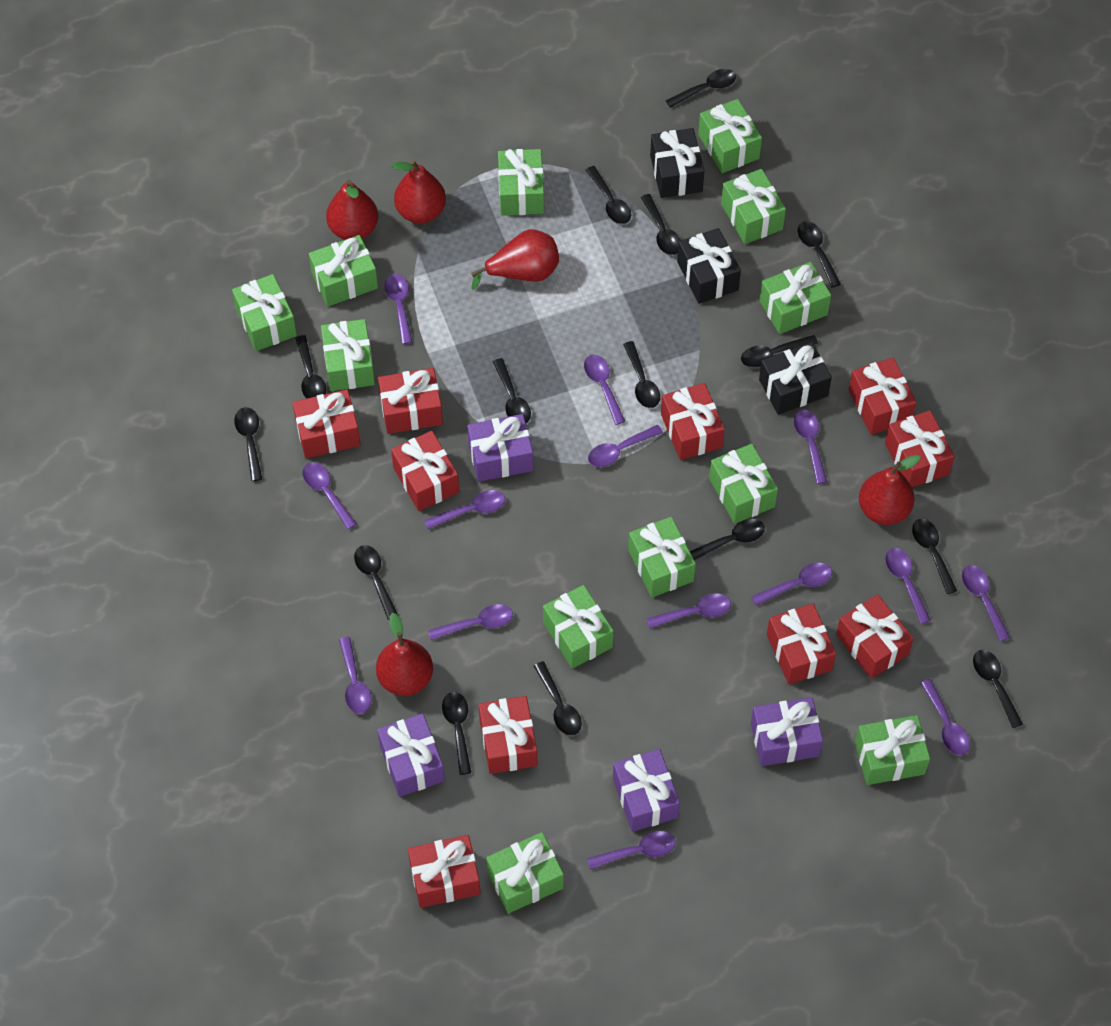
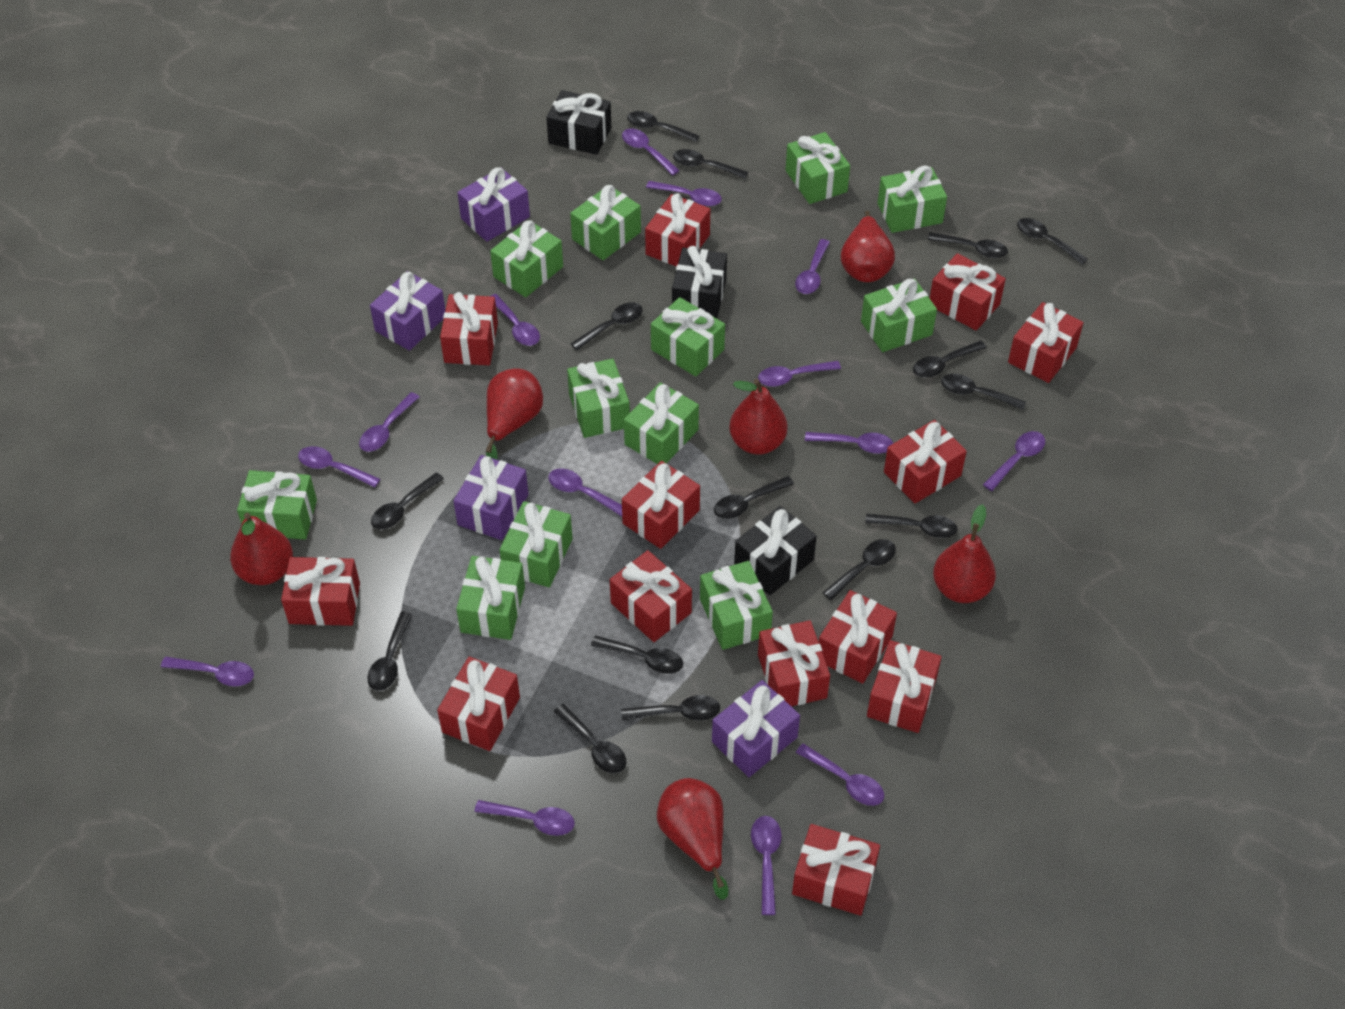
red gift: 10 -> 13
red pear: 5 -> 6

